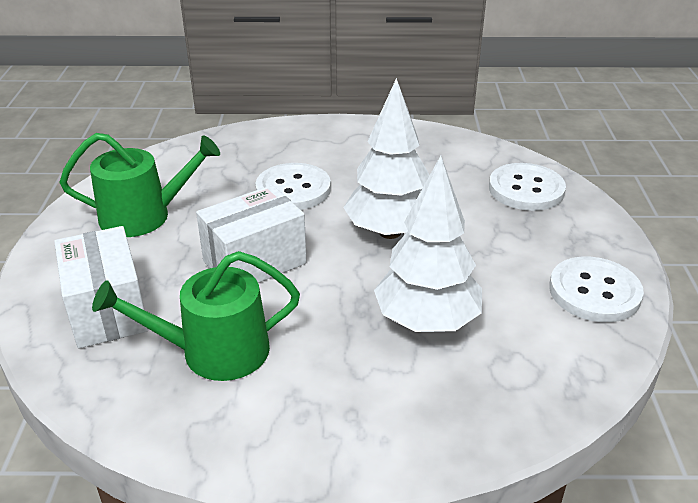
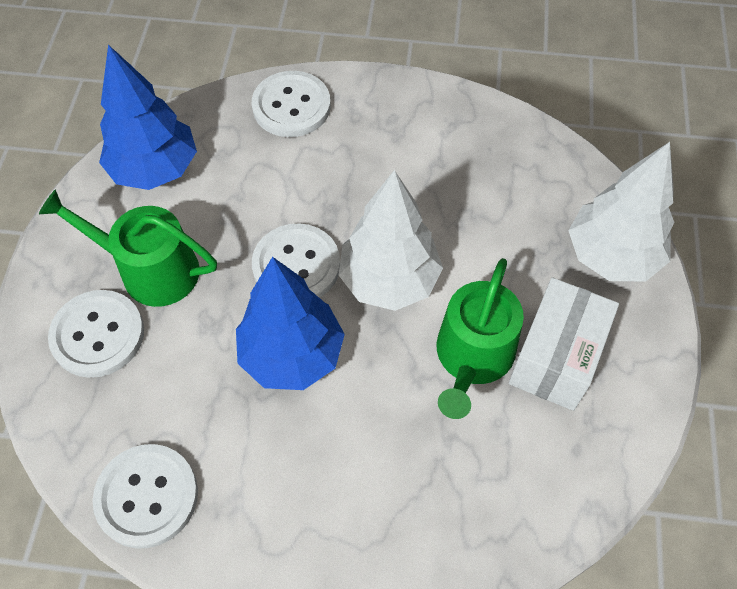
blue tree: 0 -> 2
white box: 2 -> 1
white button: 3 -> 4

